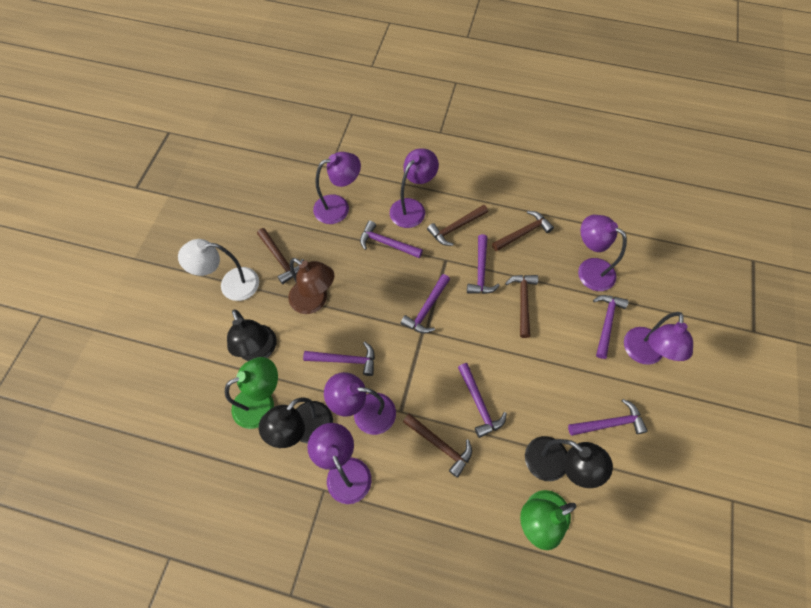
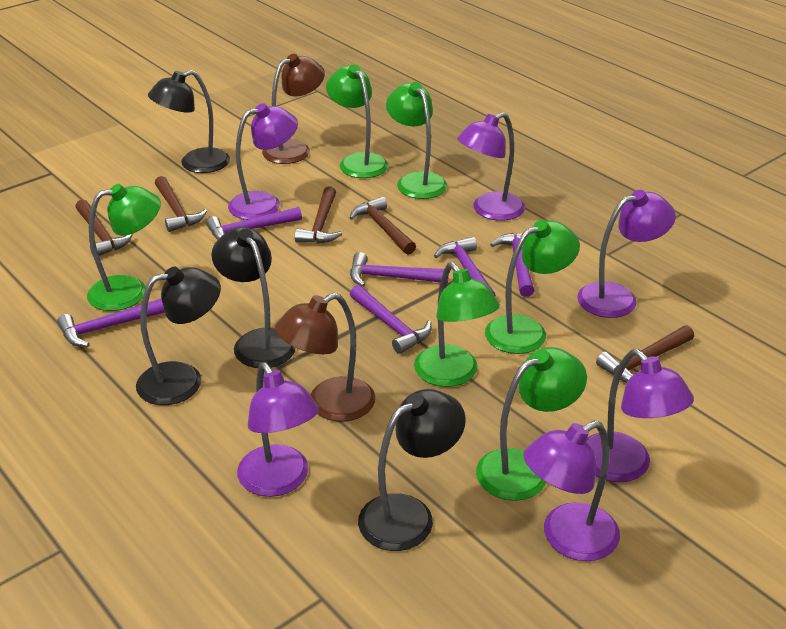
black lamp: 3 -> 4
brown lamp: 1 -> 2
green lamp: 2 -> 6
purple hammer: 7 -> 6
white lamp: 1 -> 0

